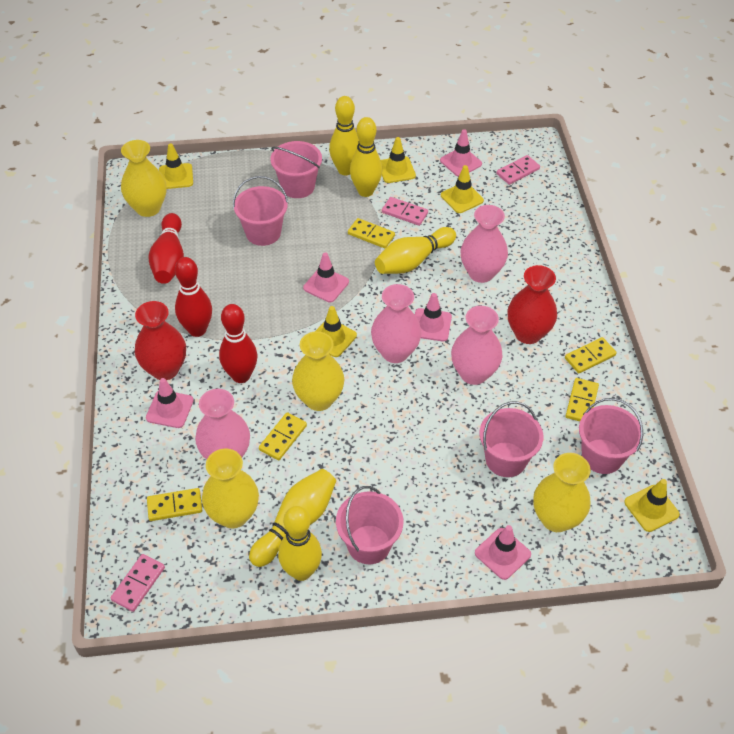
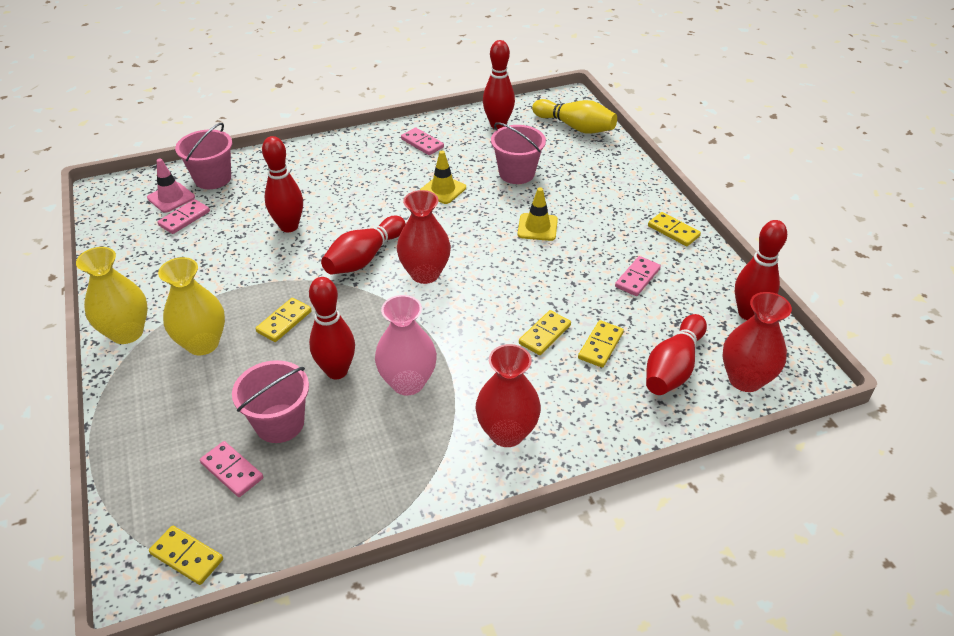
pink bucket: 5 -> 3
pink domino: 3 -> 4
pink traffic cone: 5 -> 1
pink vase: 4 -> 1
red bowling pin: 3 -> 6
red vase: 2 -> 3
yellow bowling pin: 5 -> 1
yellow traffic cone: 5 -> 2
yellow vase: 4 -> 2

